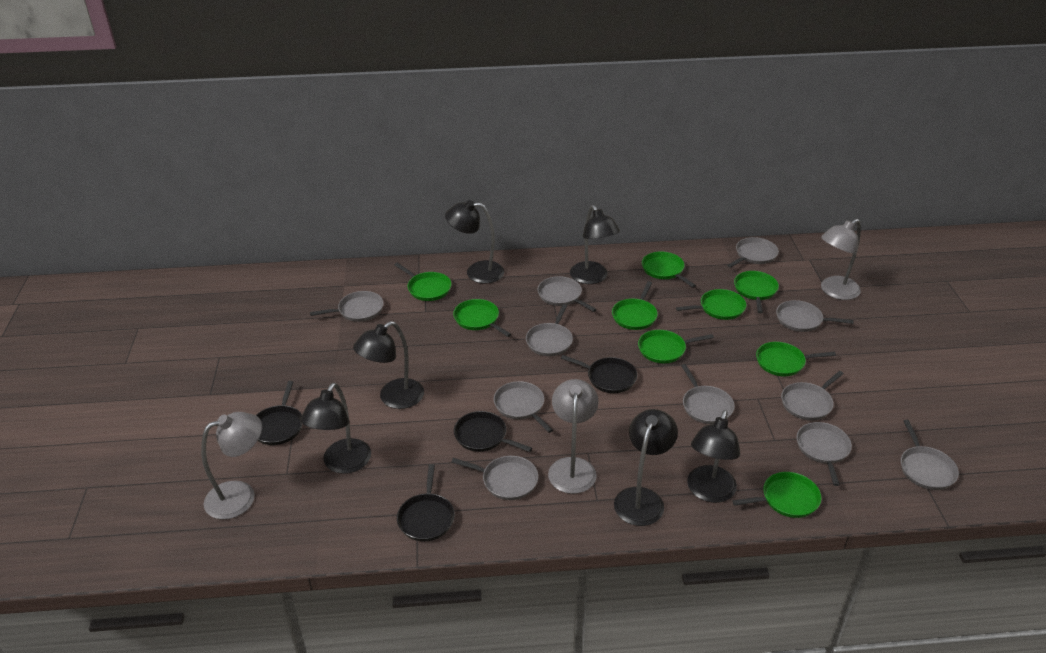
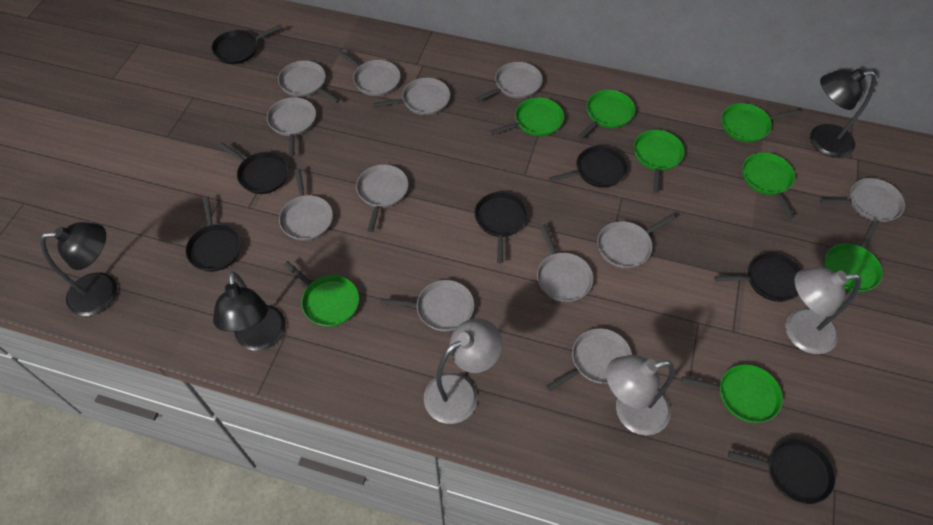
black lamp: 6 -> 3
black pan: 4 -> 7
green pan: 9 -> 8
grey pan: 11 -> 12

